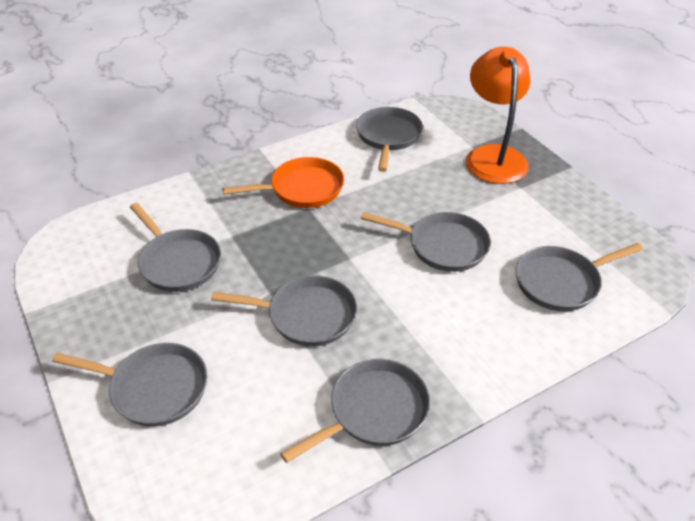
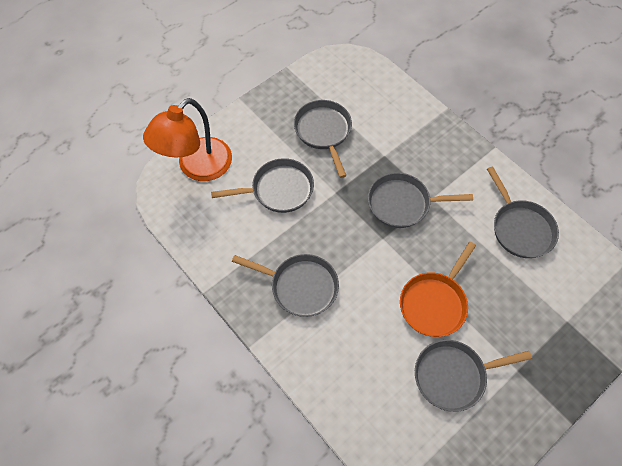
grey pan: 7 -> 6

